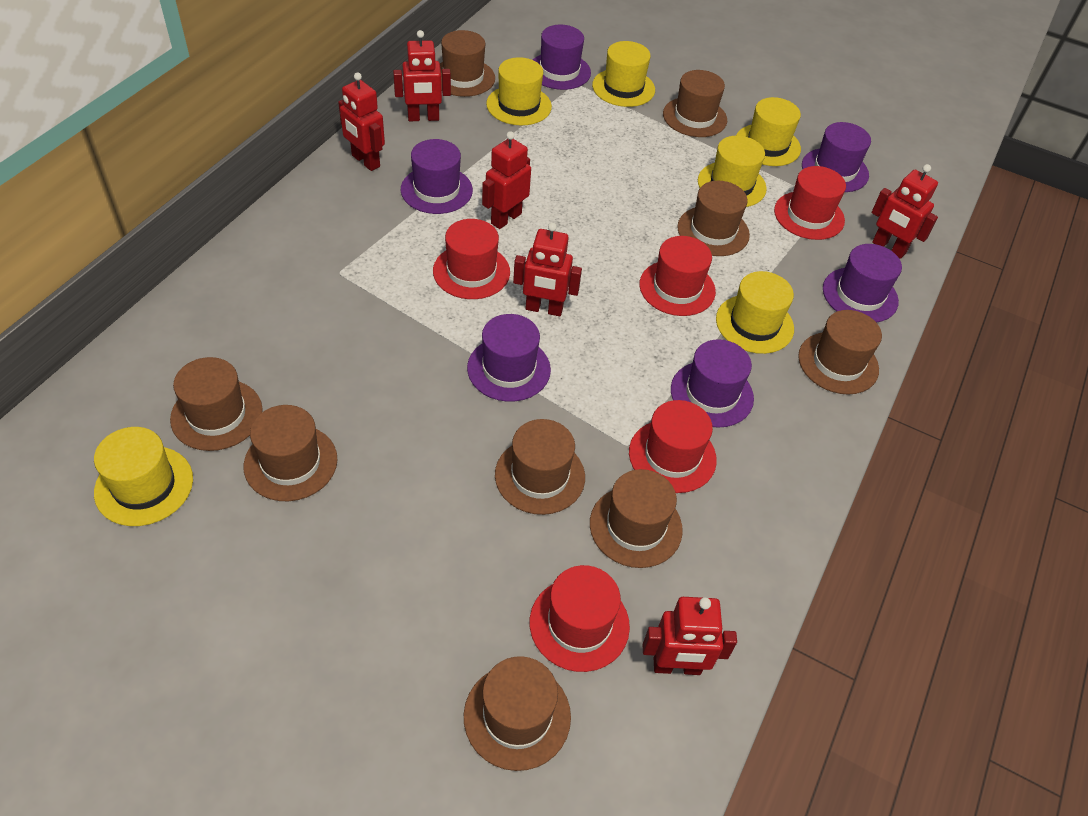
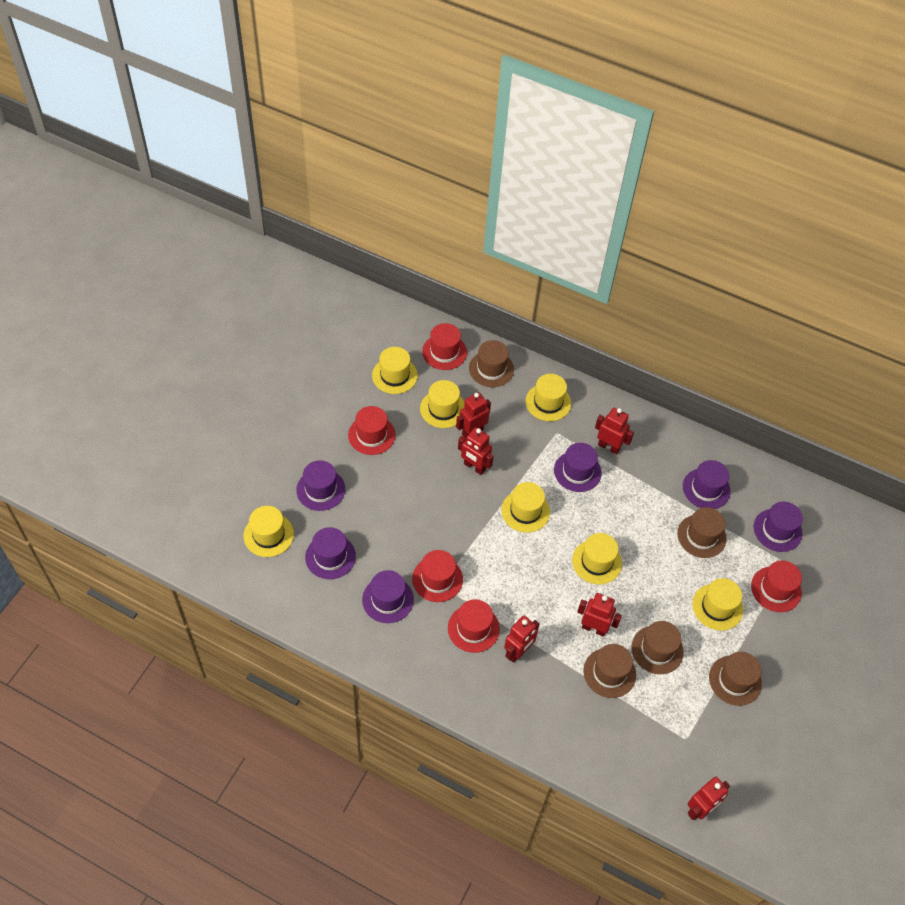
brown hat: 9 -> 5
yellow hat: 6 -> 7

